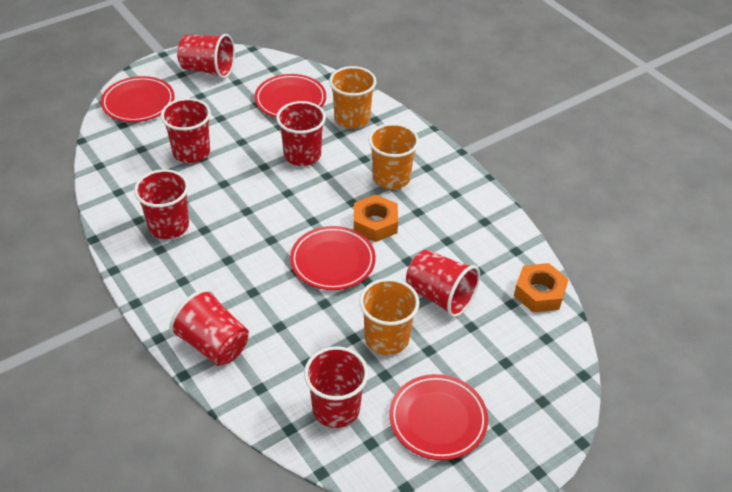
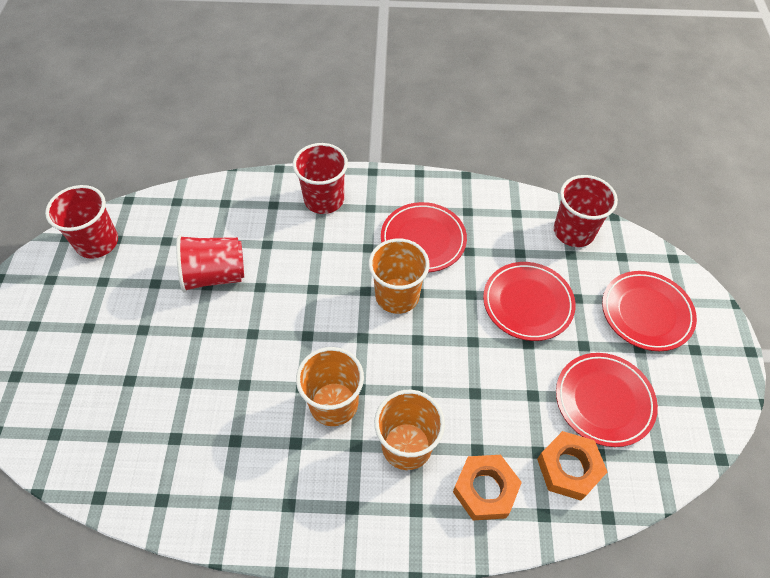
red cup: 7 -> 4

